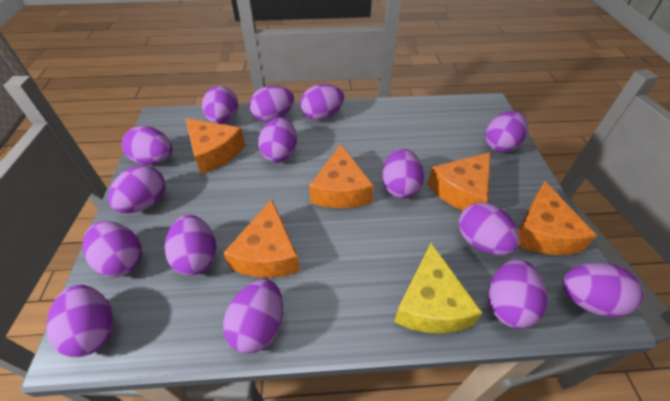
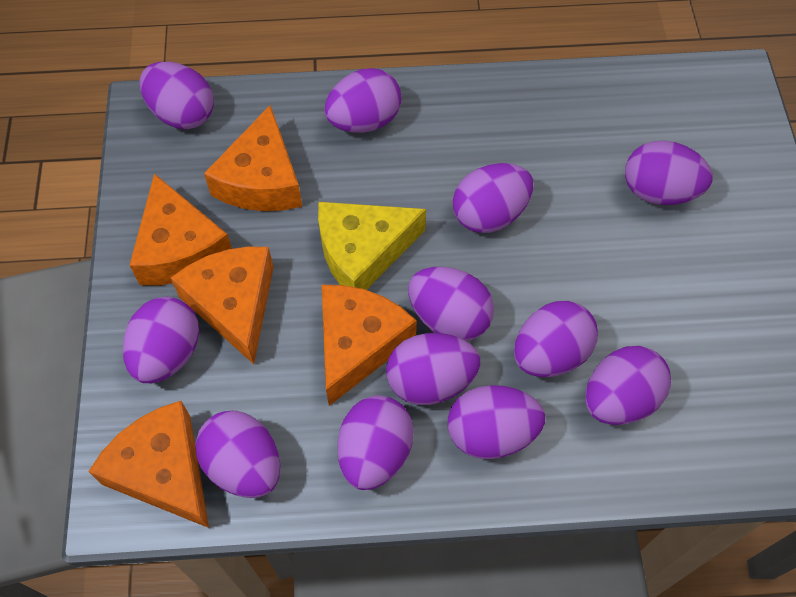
purple egg: 15 -> 12

